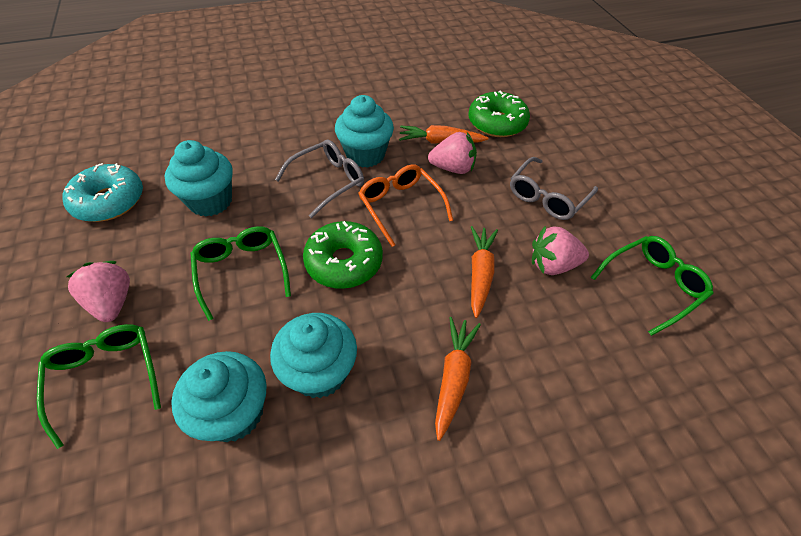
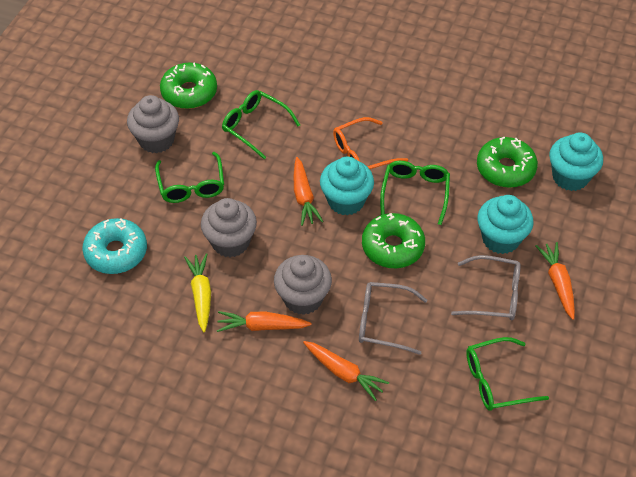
green donut: 2 -> 3
green glasses: 3 -> 4
grey cupcake: 0 -> 3
orange carrot: 3 -> 4
pink strawberry: 3 -> 0
turquoise cupcake: 4 -> 3
yellow carrot: 0 -> 1

